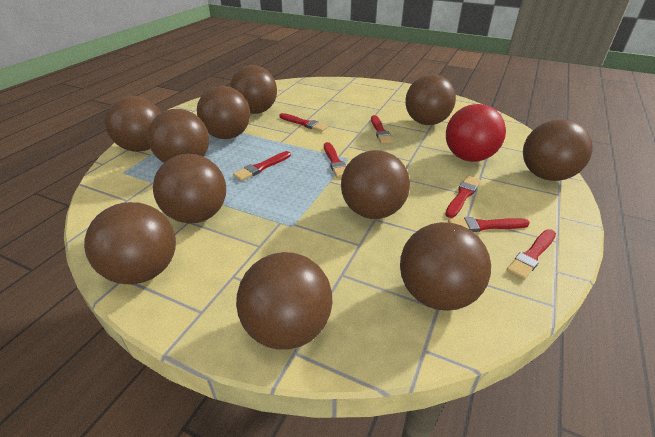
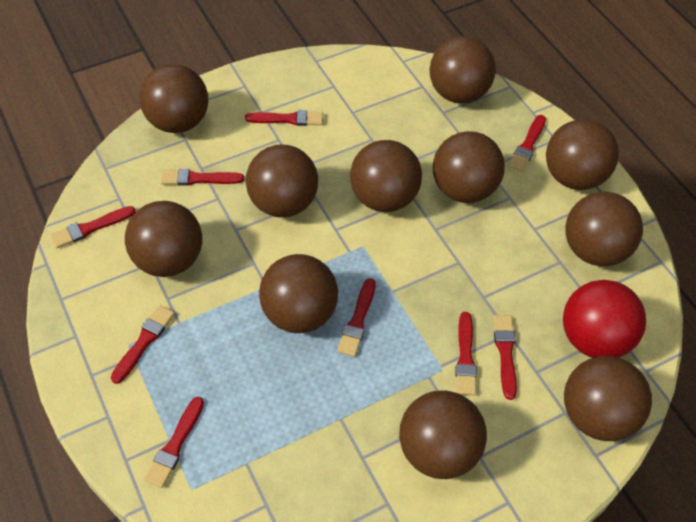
red brush: 7 -> 9

